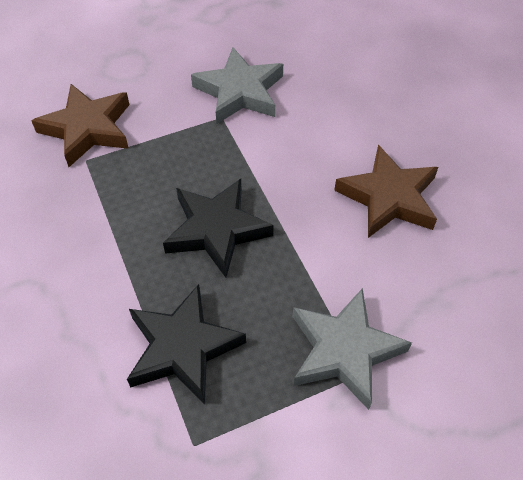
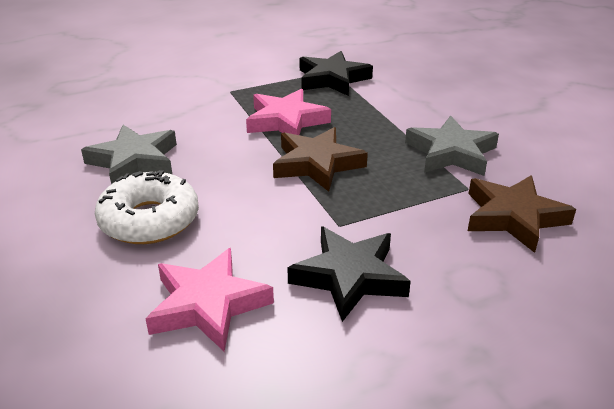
pink star: 0 -> 2
white donut: 0 -> 1

